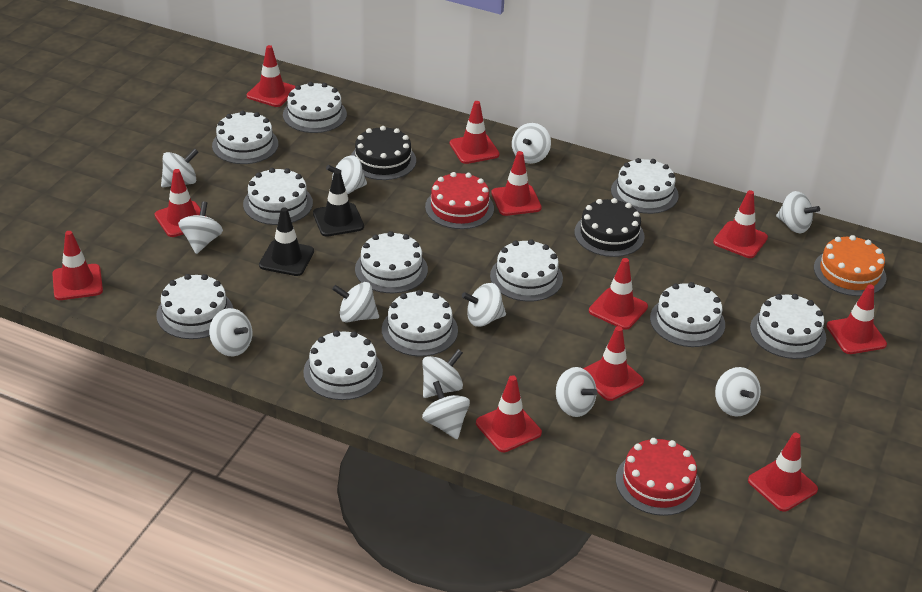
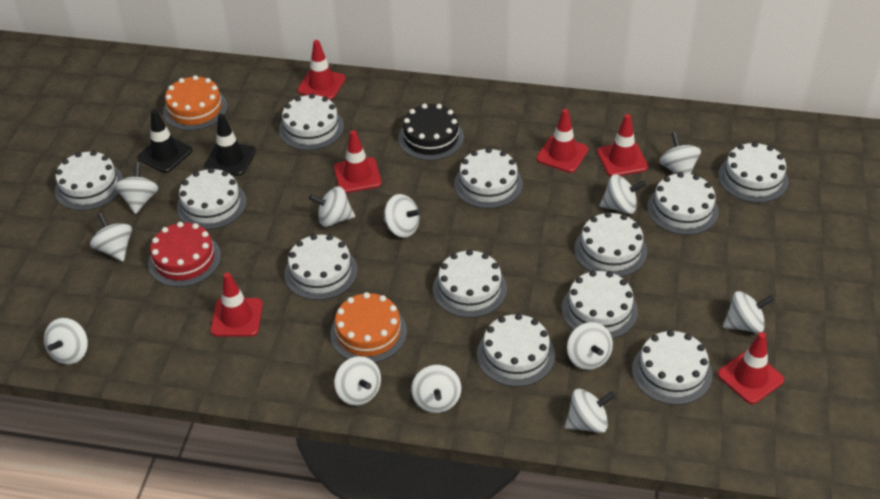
black cake: 2 -> 1
orange cake: 1 -> 2
red cake: 2 -> 1
red traffic cone: 11 -> 6
white cake: 11 -> 12

